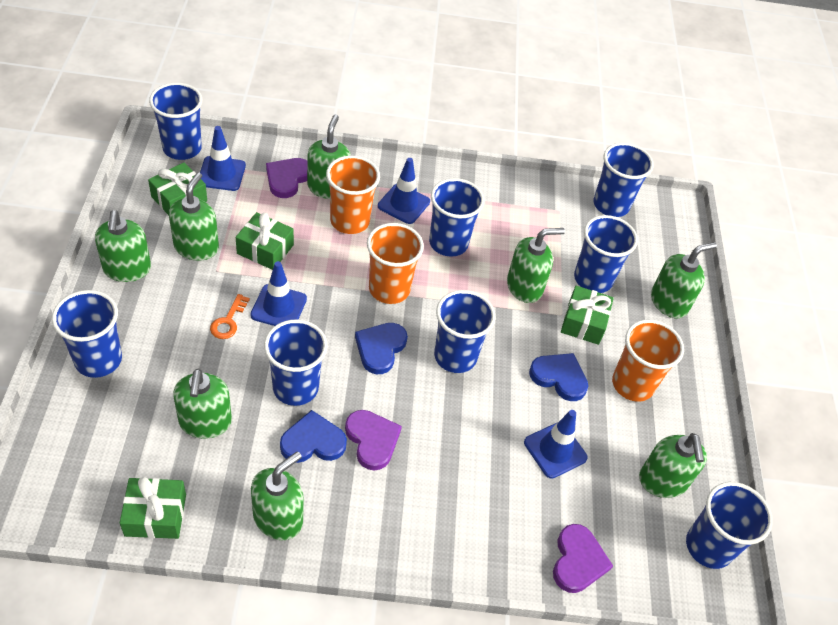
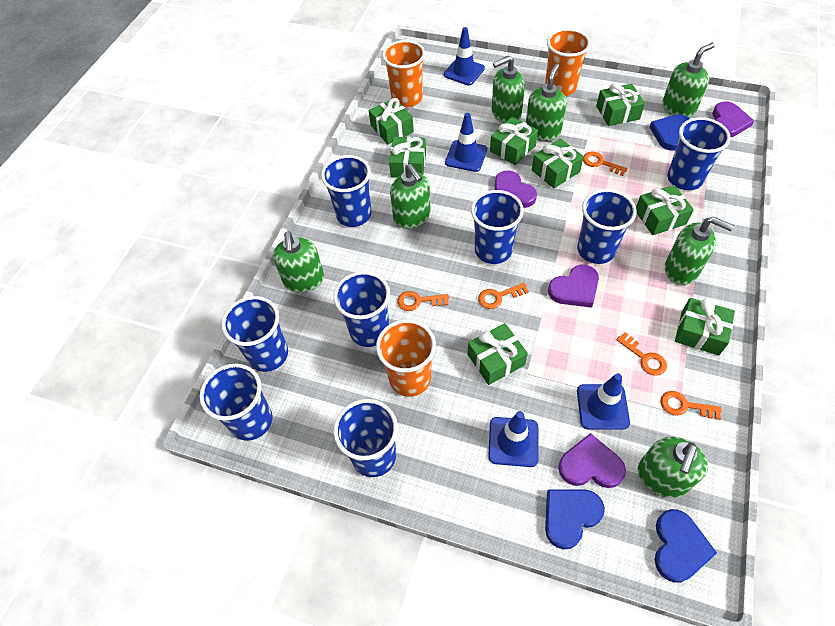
green gift: 4 -> 8
green soap dispenser: 8 -> 7
orange key: 1 -> 5
purple heart: 3 -> 4

